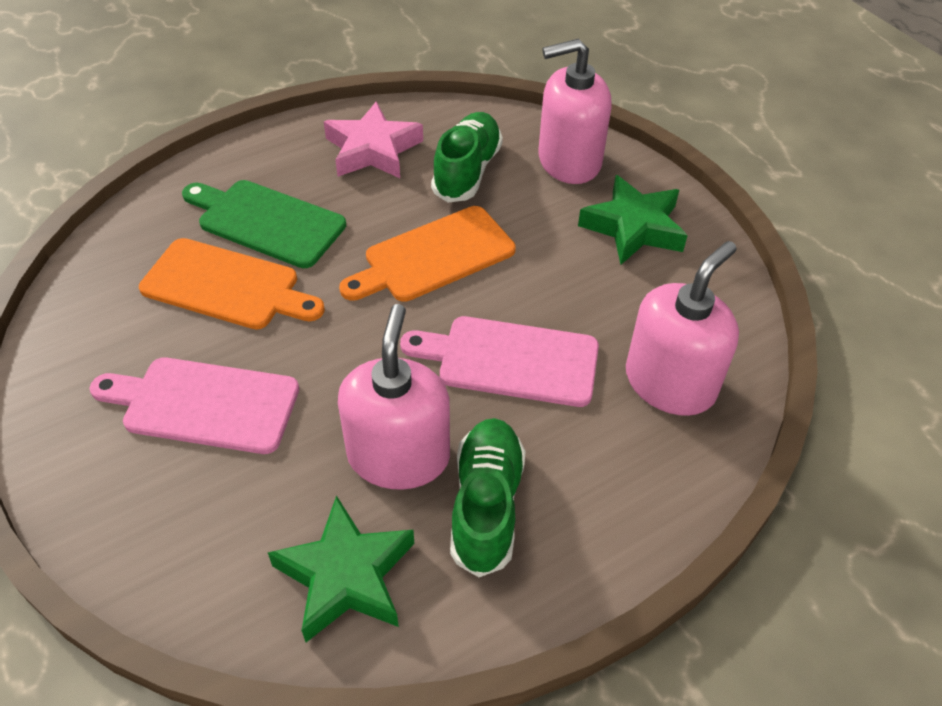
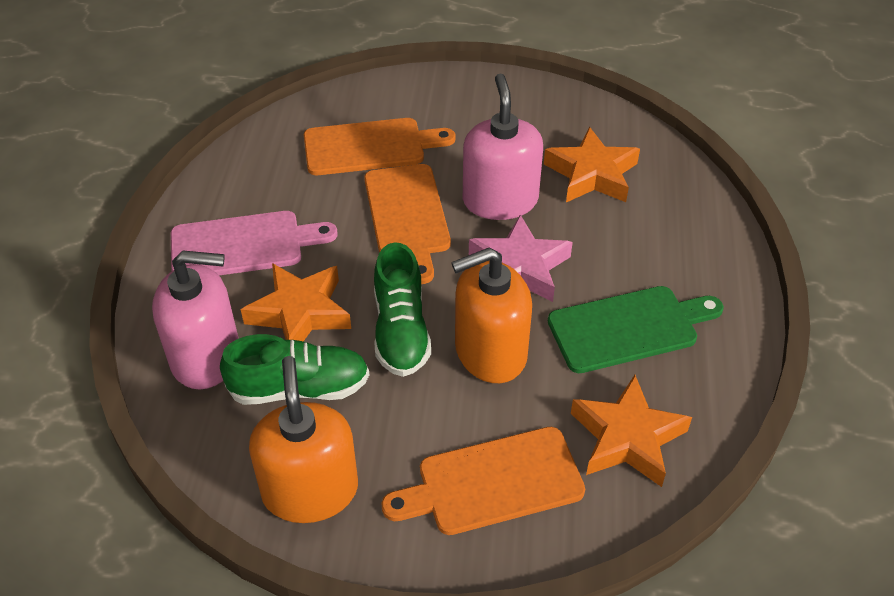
green star: 2 -> 0
orange cutting board: 2 -> 3
orange soap dispenser: 0 -> 2
orange star: 0 -> 3
pink cutting board: 2 -> 1
pink soap dispenser: 3 -> 2

